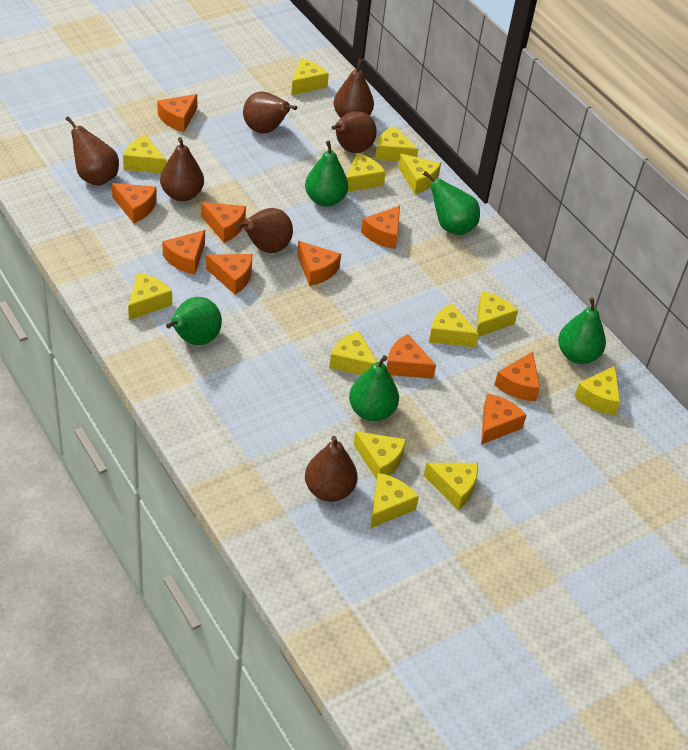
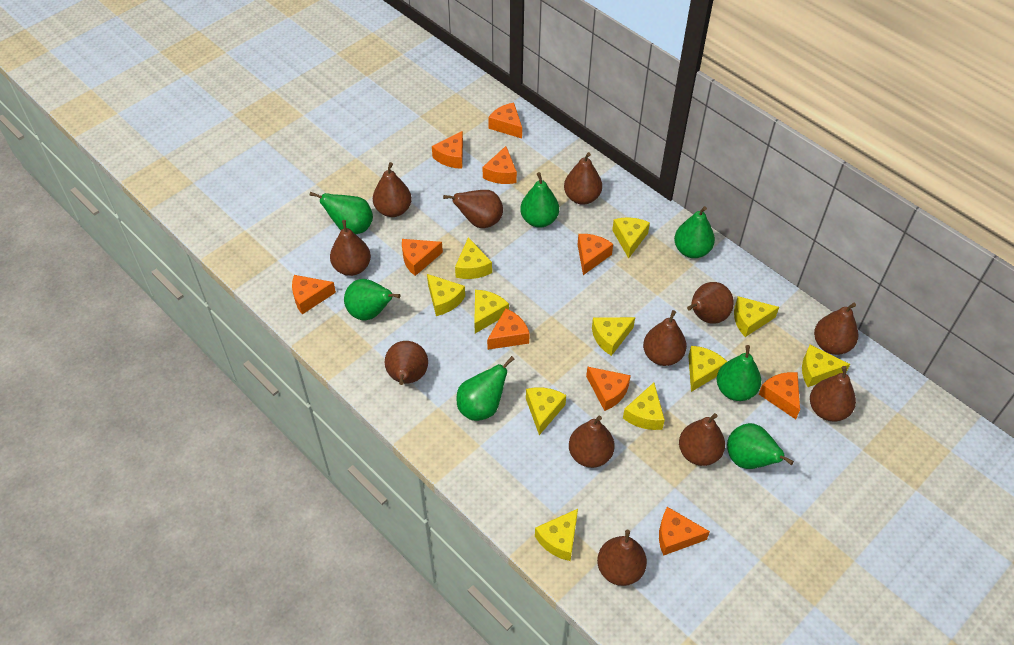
brown pear: 7 -> 12
green pear: 5 -> 7
yellow cheese: 13 -> 11

